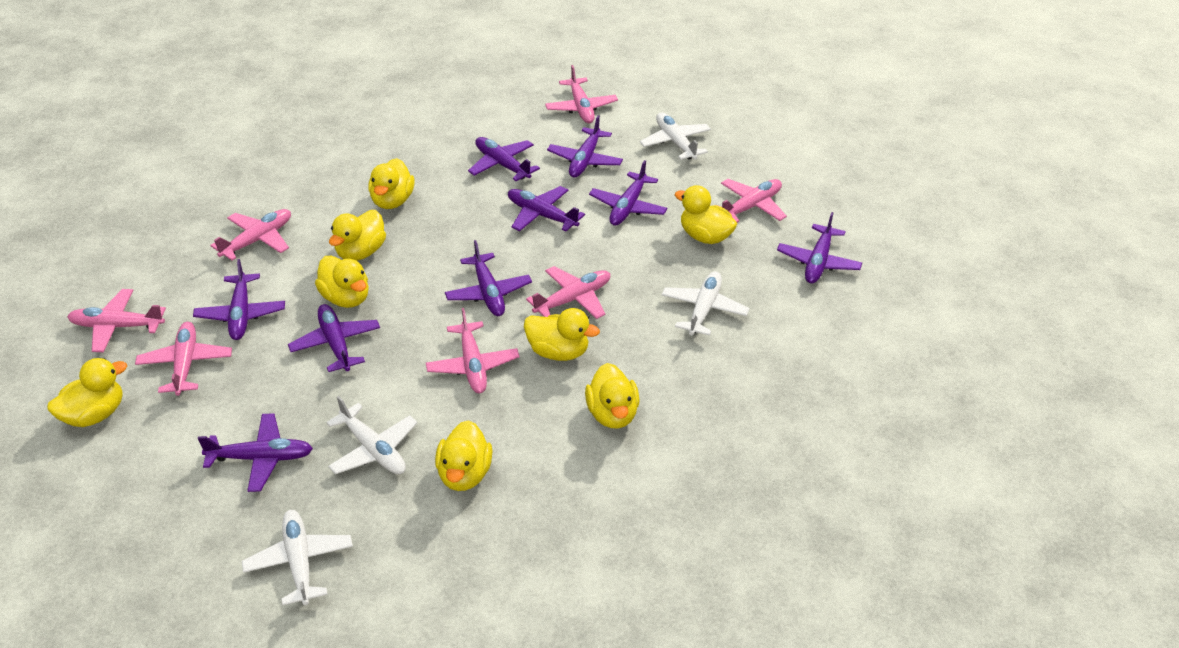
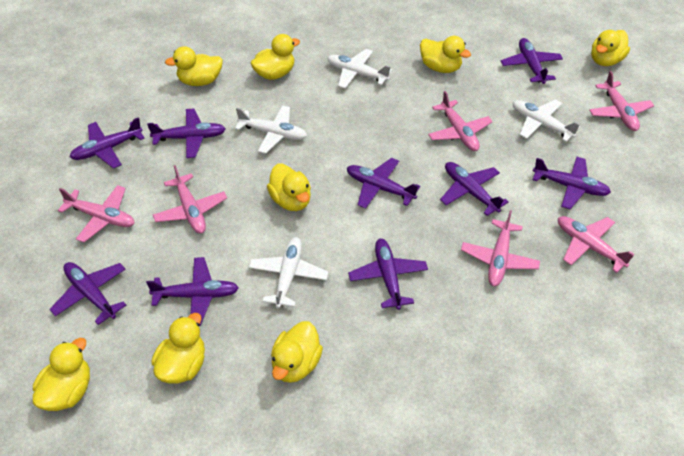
pink plane: 7 -> 6

